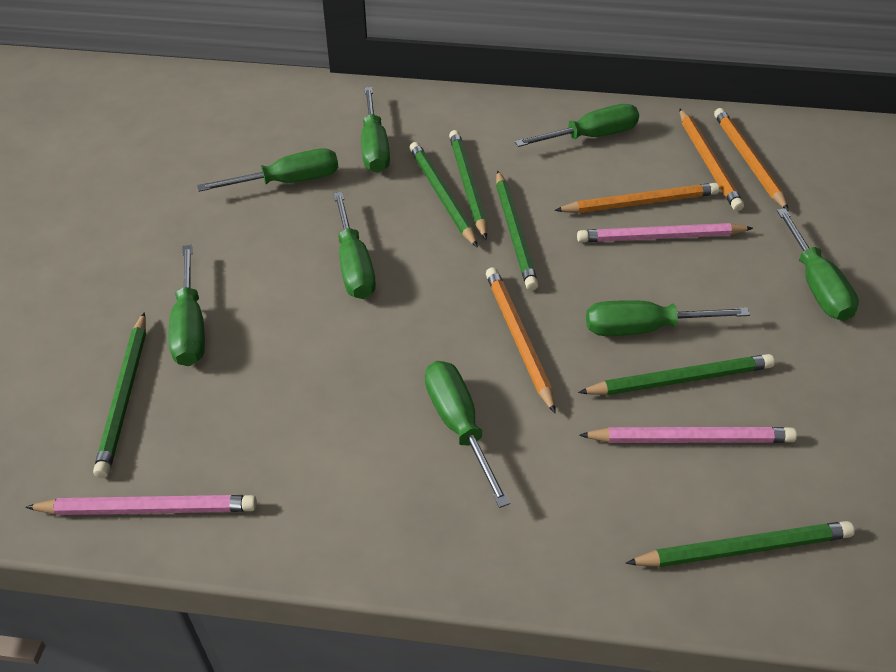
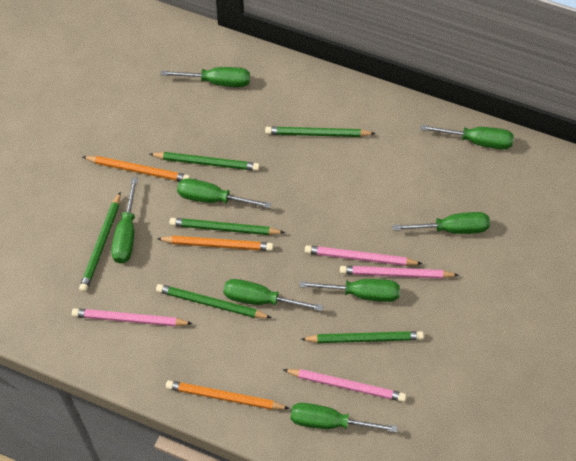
orange pencil: 4 -> 3
pink pencil: 3 -> 4

